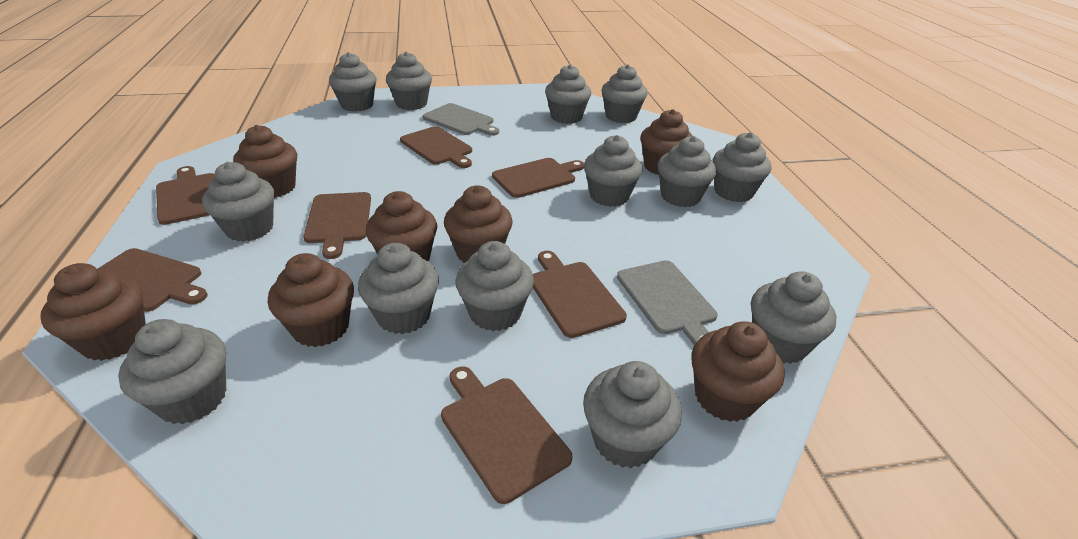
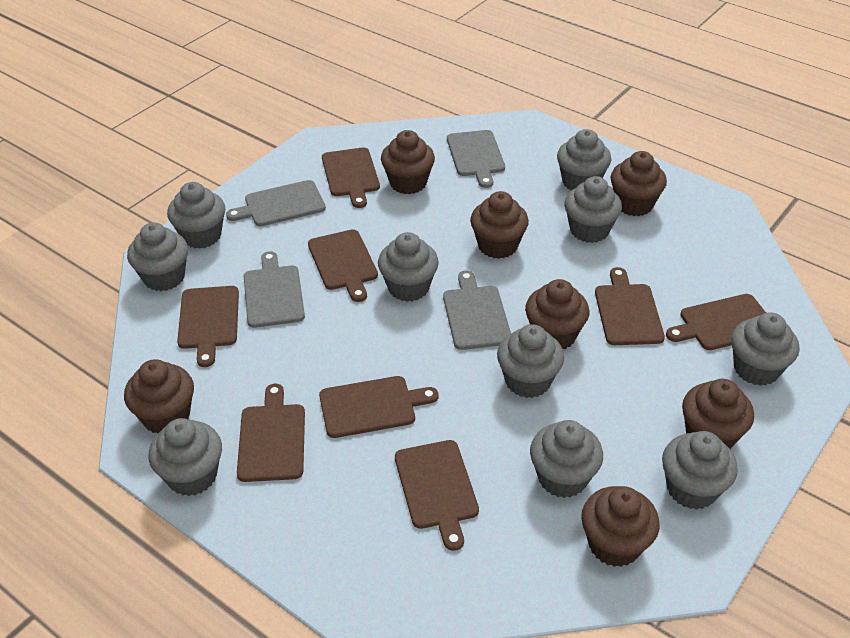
brown cutting board: 7 -> 8
grey cupcake: 13 -> 10
grey cutting board: 2 -> 4

